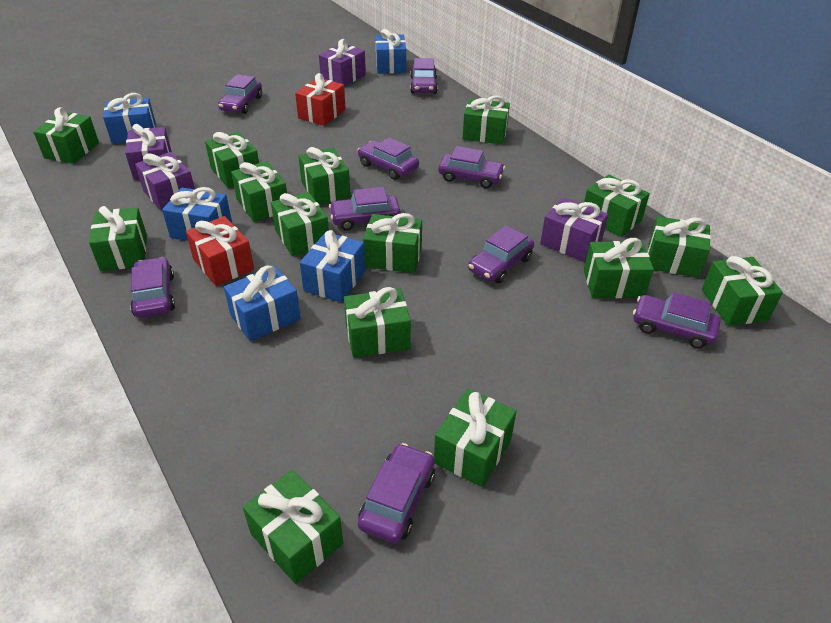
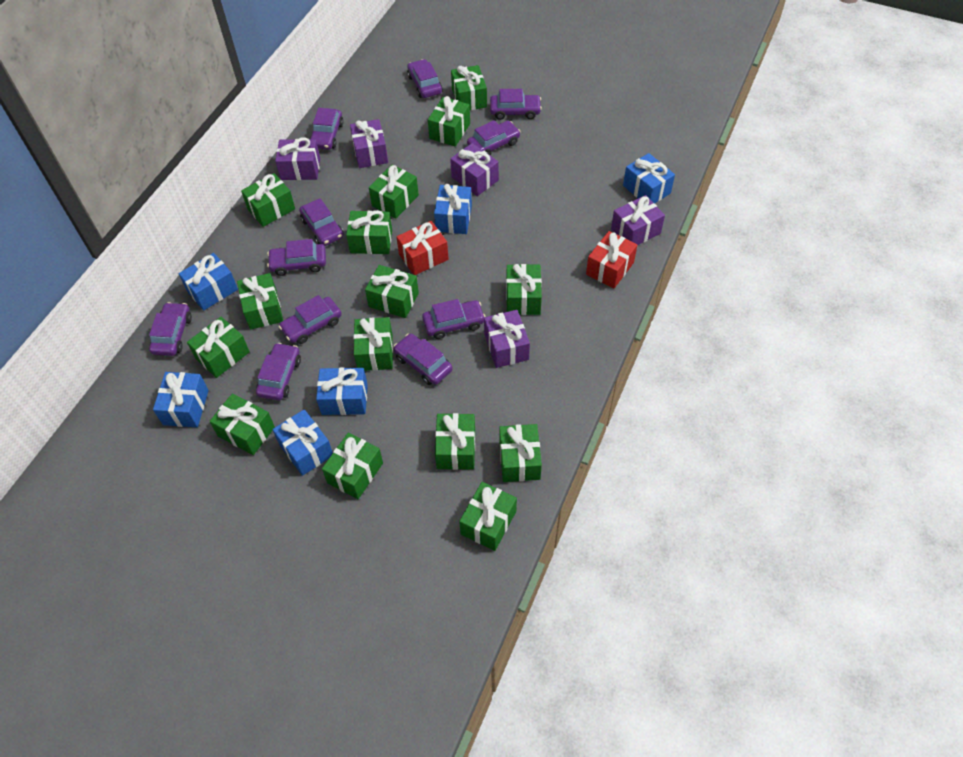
blue gift: 5 -> 6
purple car: 9 -> 11
purple gift: 4 -> 5

